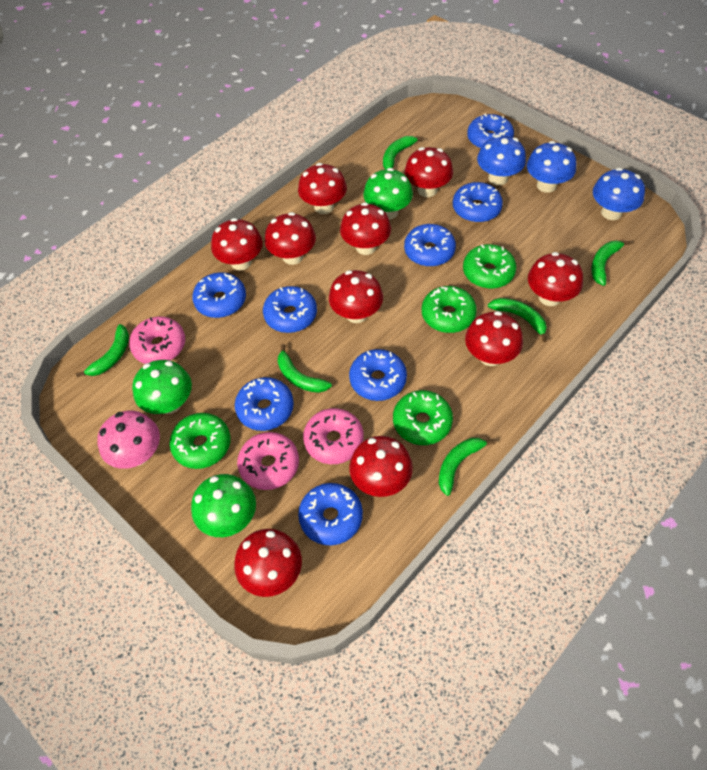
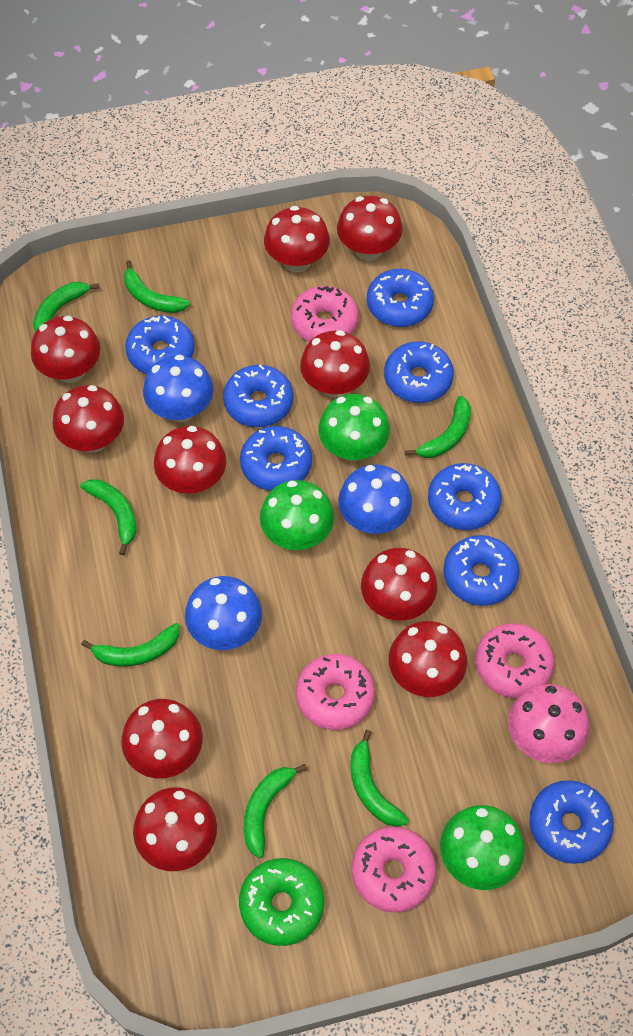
green banana: 6 -> 7
green donut: 4 -> 1
pink donut: 3 -> 4

